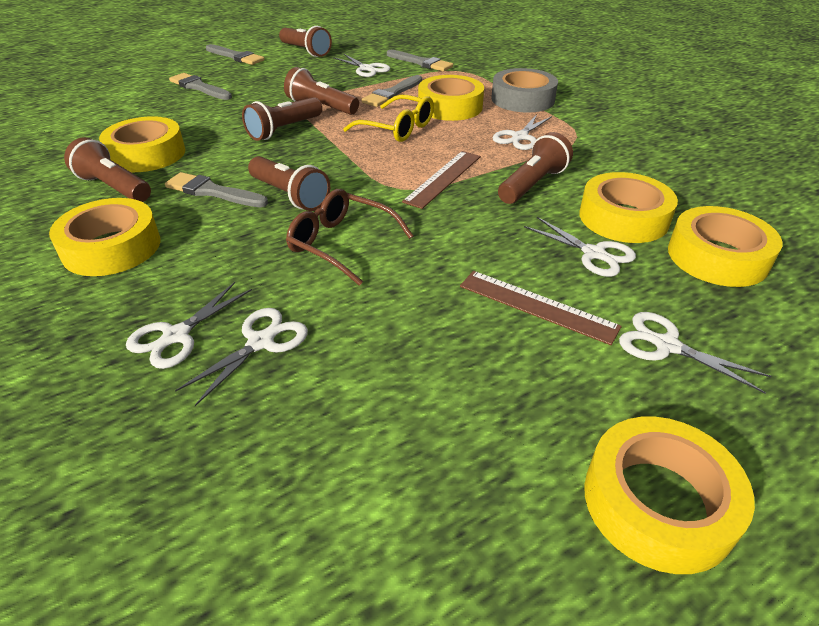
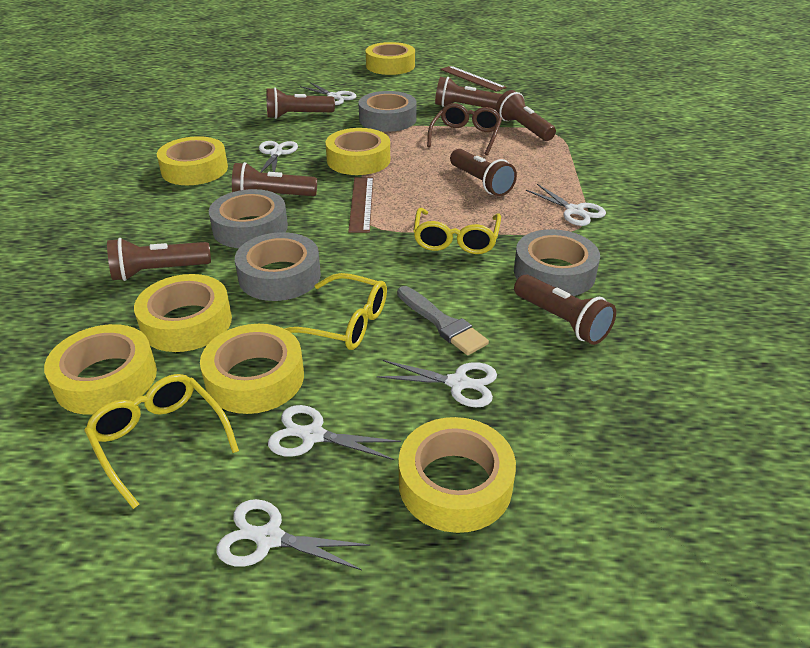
brown flashlight: 6 -> 7
grey brush: 5 -> 1
grey tape: 1 -> 4
yellow glasses: 1 -> 3
yellow tape: 6 -> 7

